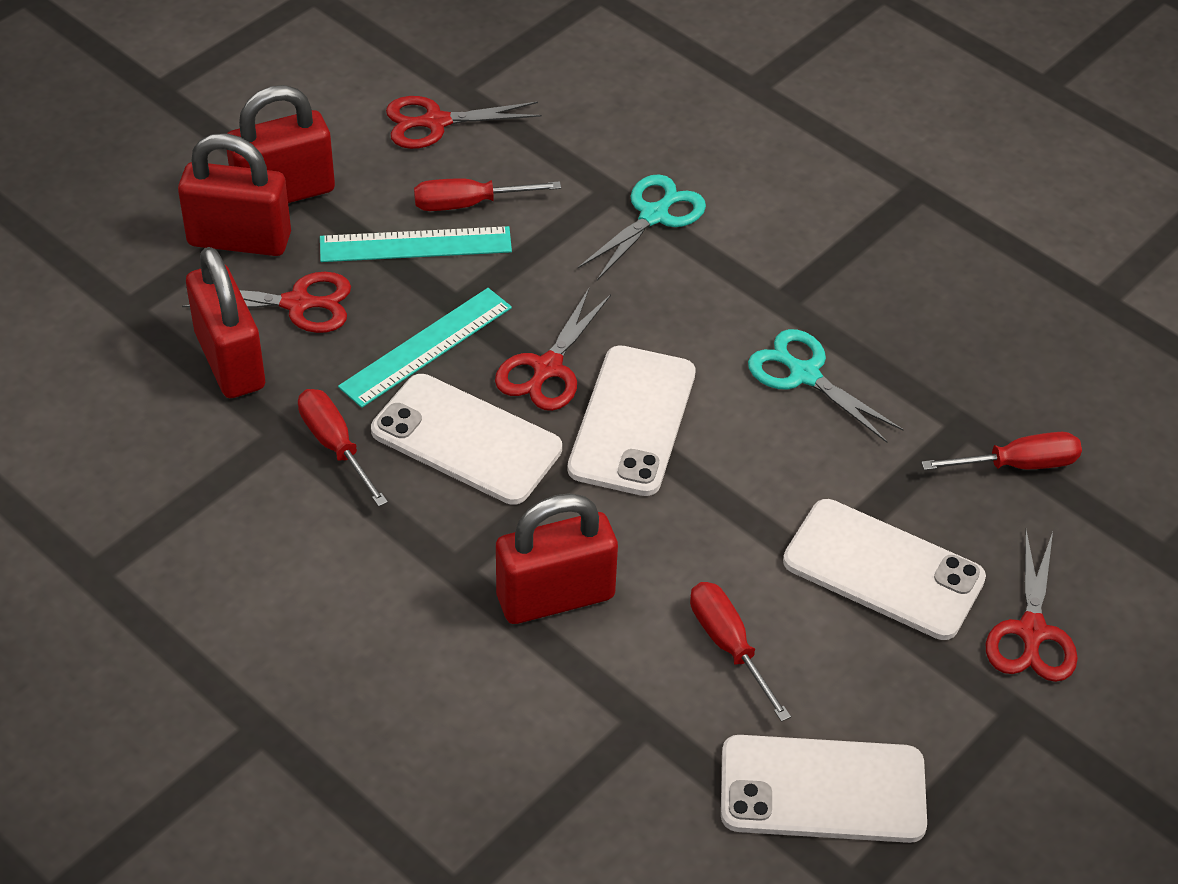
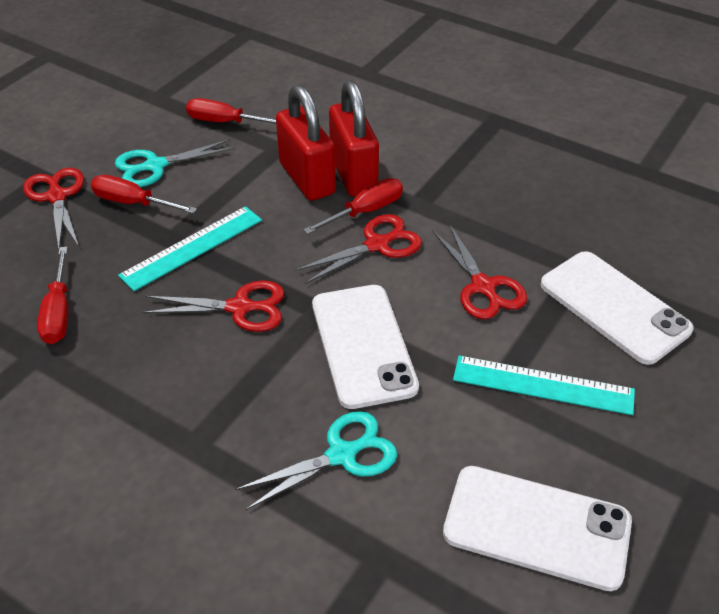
red padlock: 4 -> 2
white phone: 4 -> 3

